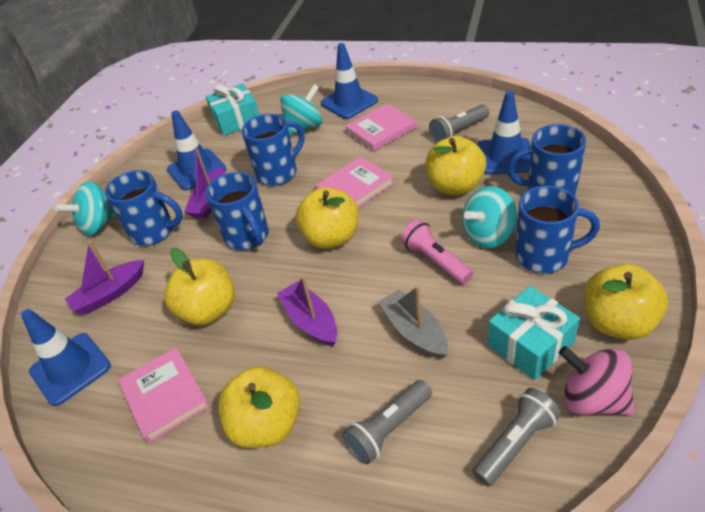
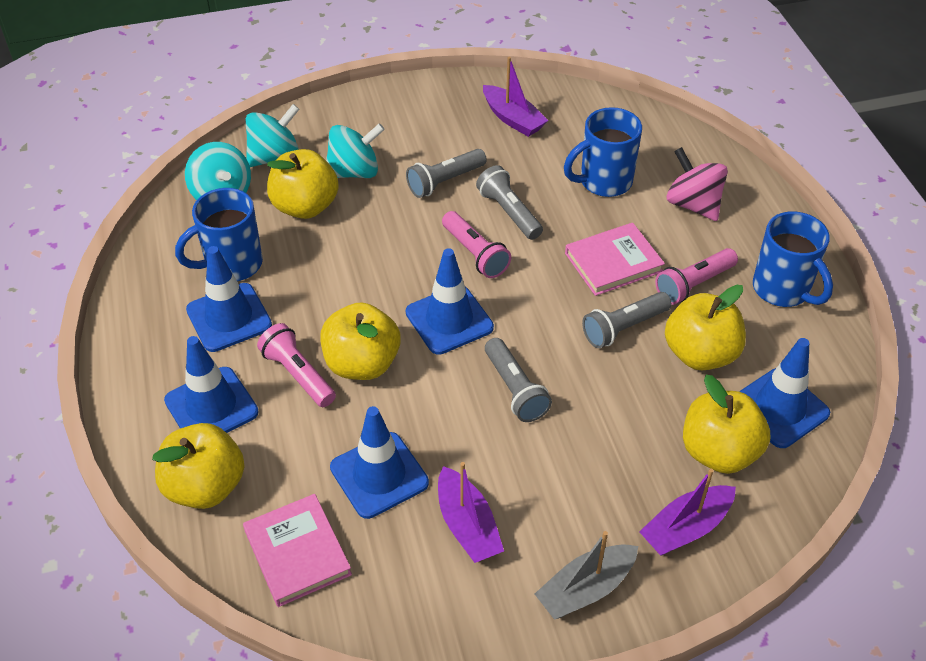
blue mug: 5 -> 3
blue traffic cone: 4 -> 5
grey flashlight: 3 -> 4
pink book: 3 -> 2
pink flashlight: 1 -> 3
turquoise gift: 2 -> 0

